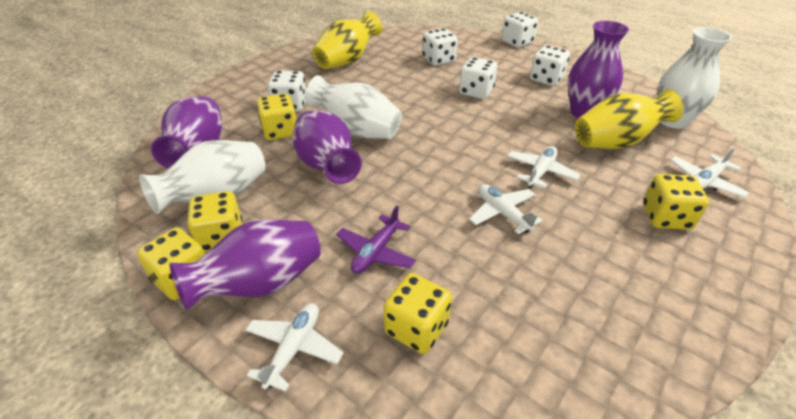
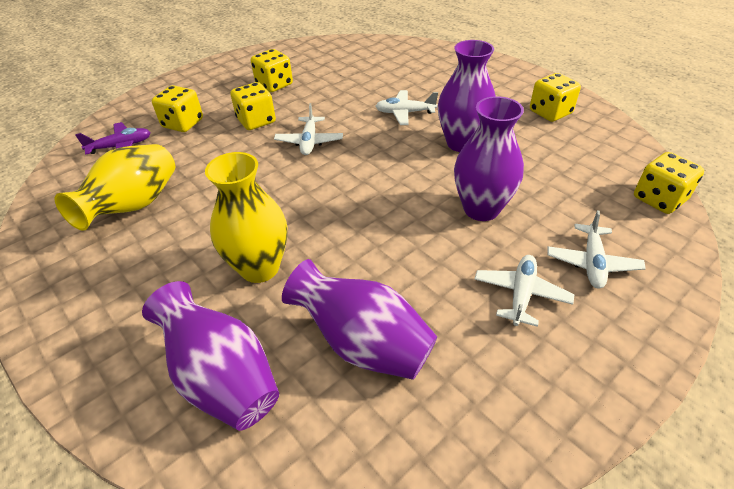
white dice: 5 -> 0
white vase: 3 -> 0

